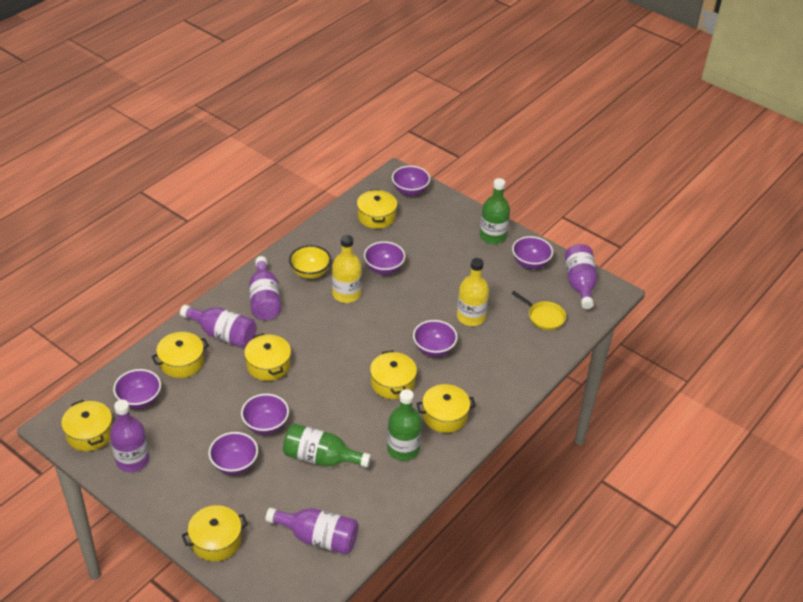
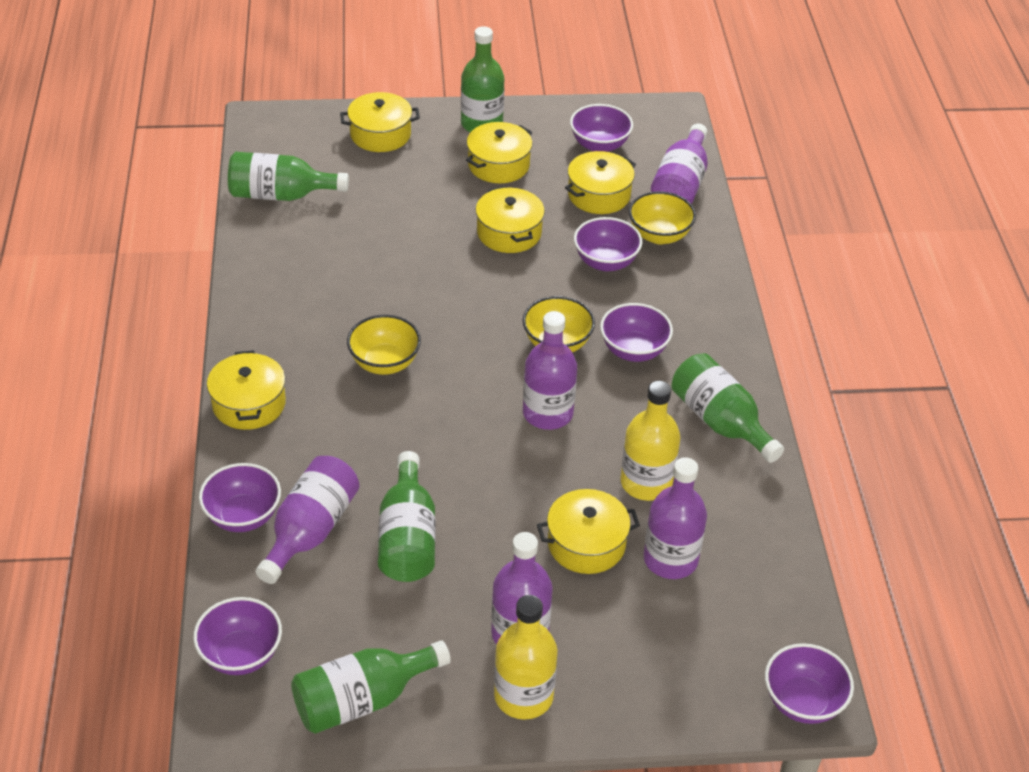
green bottle: 3 -> 5
purple bowl: 7 -> 6
yellow bowl: 1 -> 3
yellow pan: 1 -> 0
yellow pot: 7 -> 6

